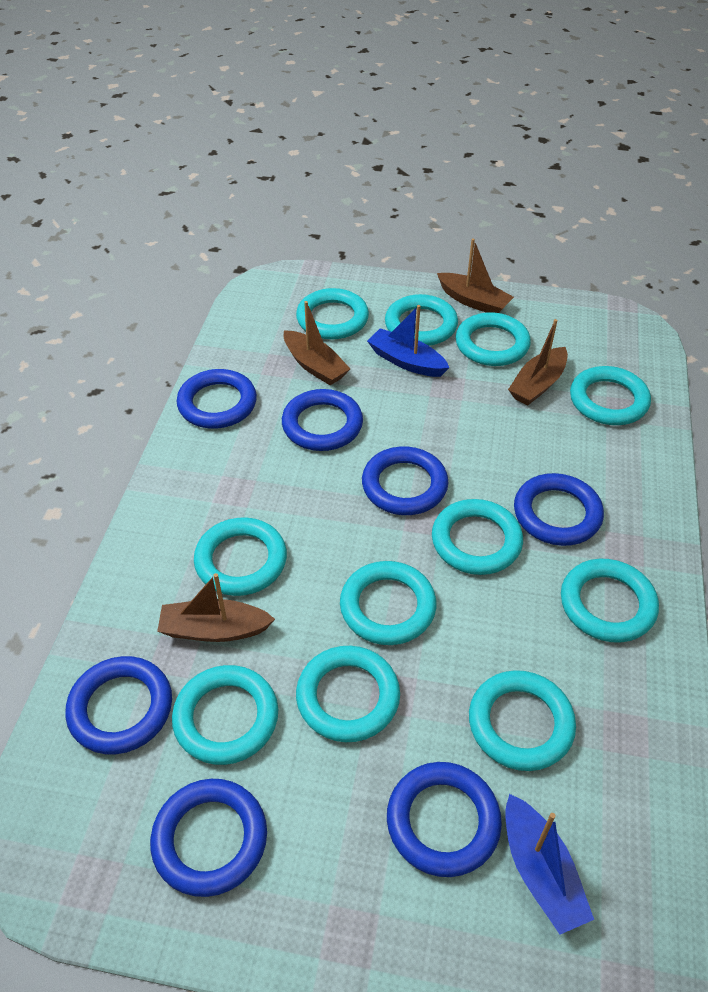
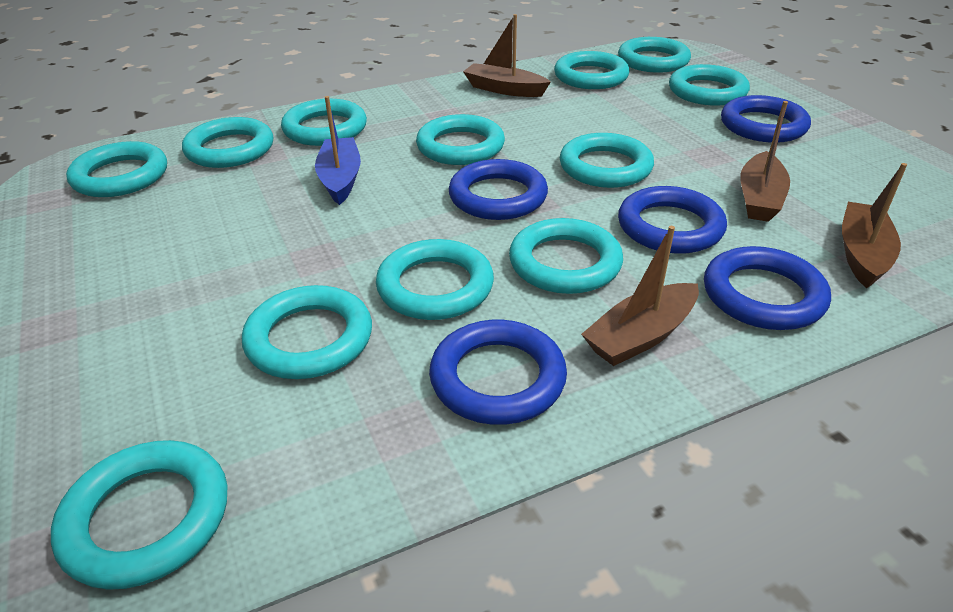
blue boat: 2 -> 1
blue ring: 7 -> 5
turquoise ring: 11 -> 12

